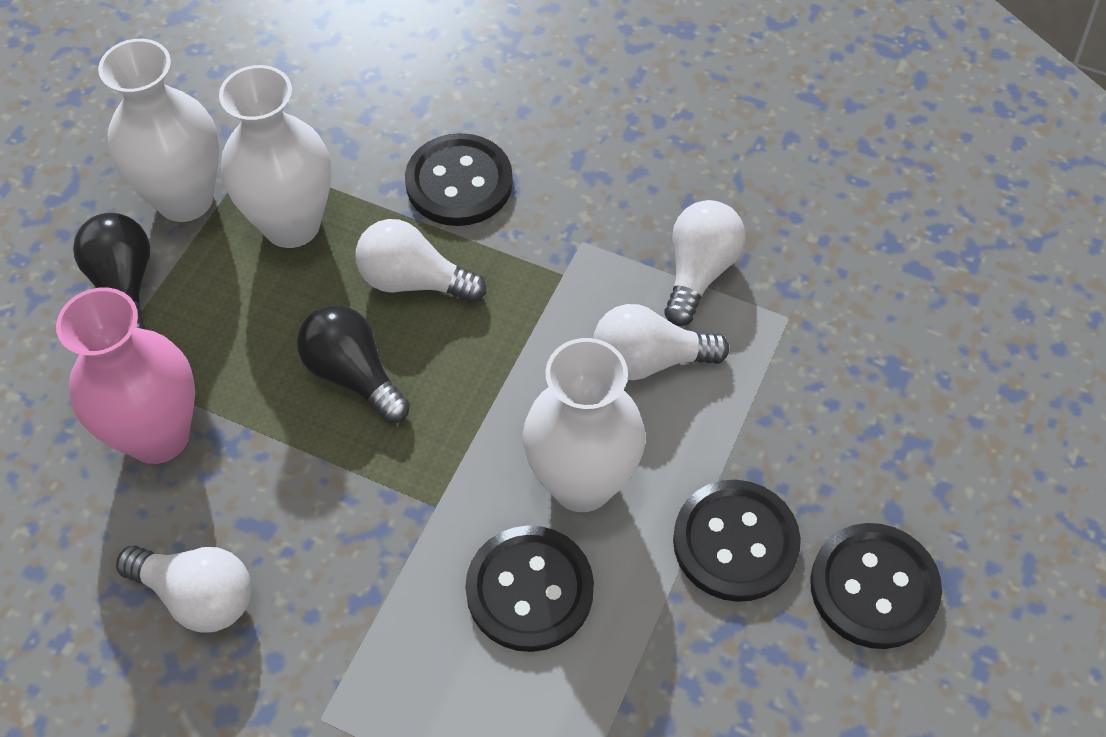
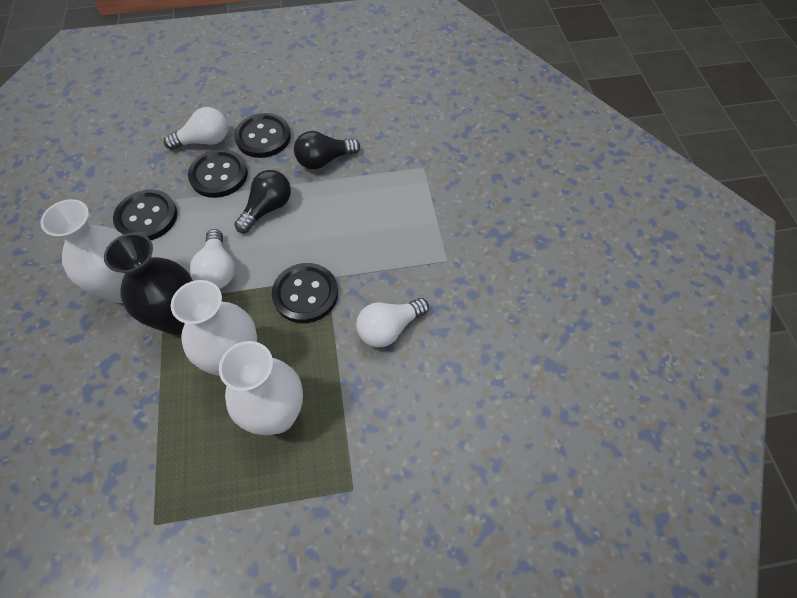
black vase: 0 -> 1
pink vase: 1 -> 0
white light bulb: 4 -> 3

